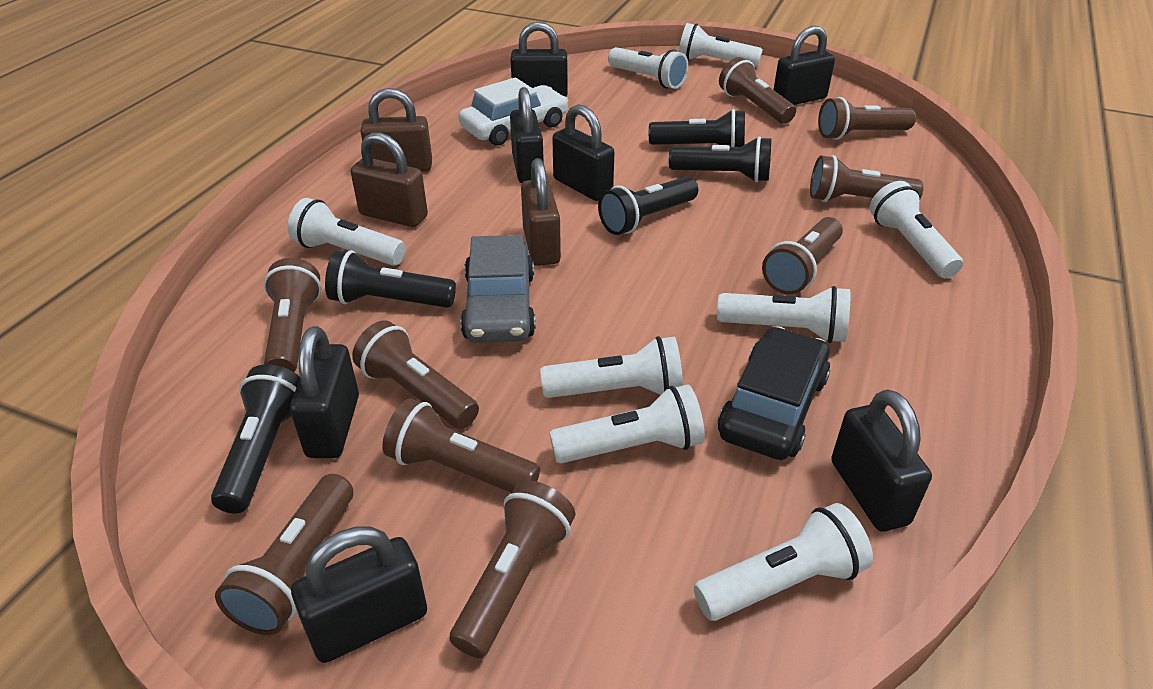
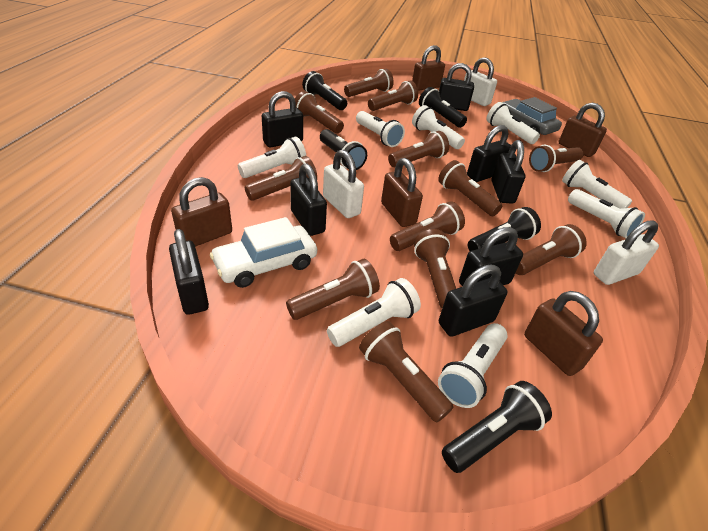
black car: 1 -> 0
black padlock: 7 -> 8
brown flashlight: 9 -> 12
brown padlock: 3 -> 5
white padlock: 0 -> 3

